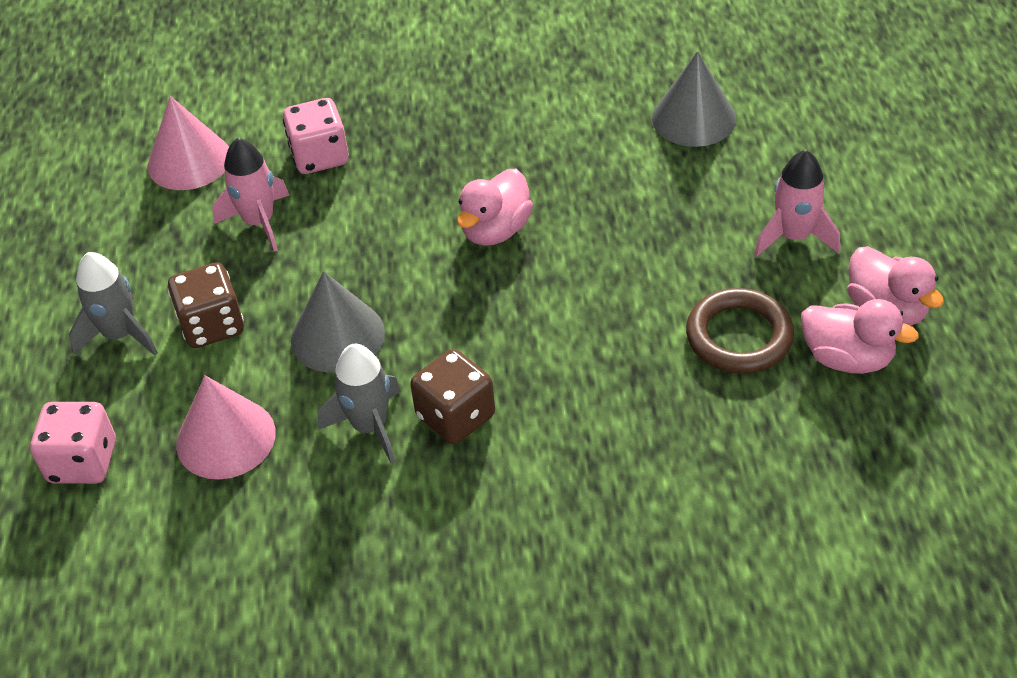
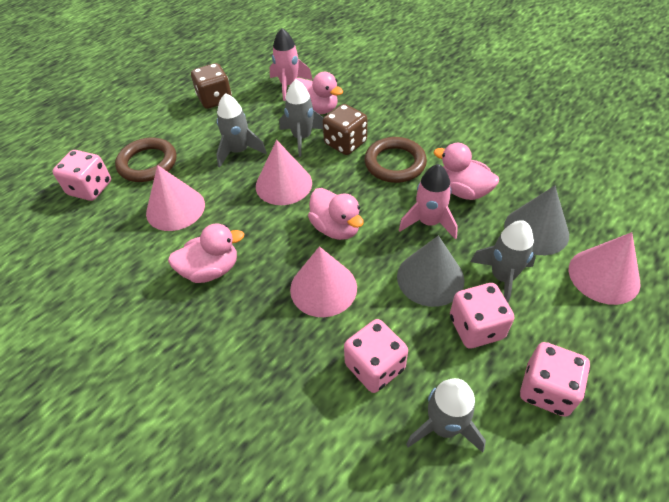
brown ring: 1 -> 2
grey rocket: 2 -> 4
pink cone: 2 -> 4
pink dice: 2 -> 4
pink duck: 3 -> 4

